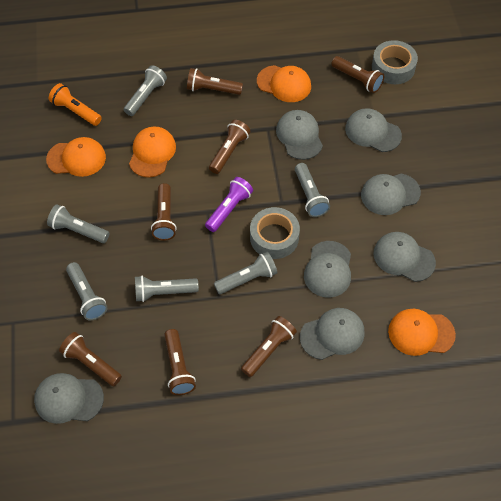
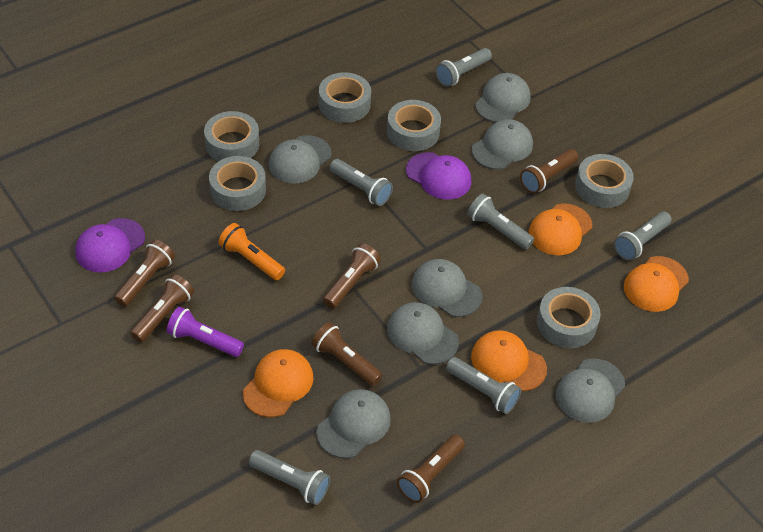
brown flashlight: 7 -> 6
grey tape: 2 -> 6
purple cap: 0 -> 2

